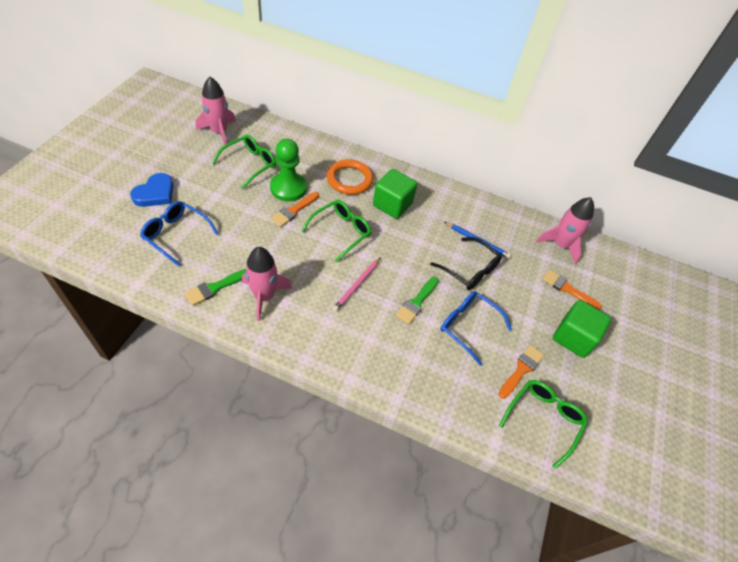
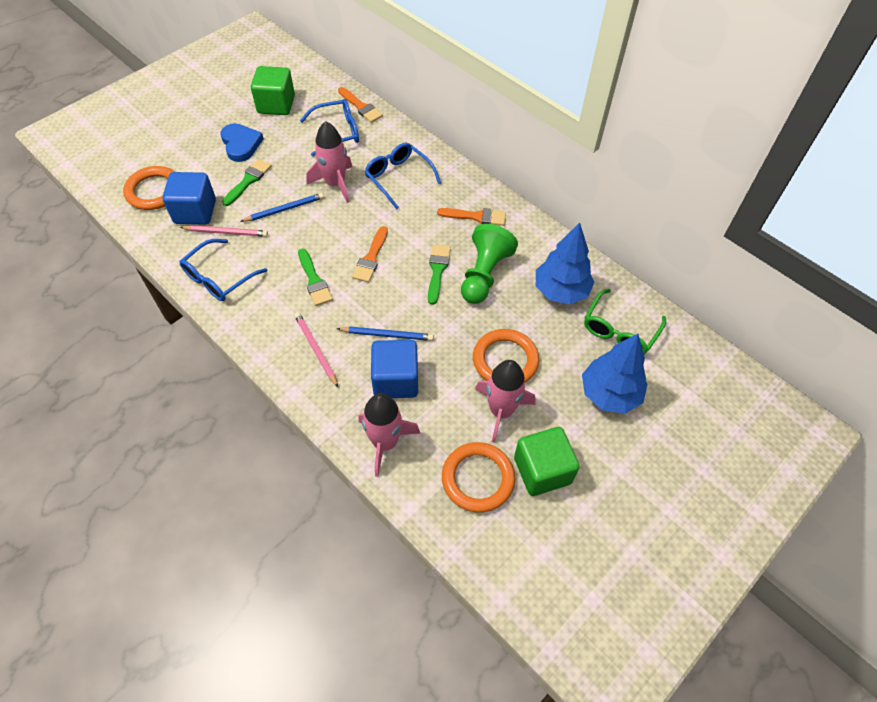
black glasses: 1 -> 0
blue cube: 0 -> 2
blue glasses: 2 -> 3
blue pencil: 1 -> 2
blue tree: 0 -> 2
green brush: 2 -> 3
green glasses: 3 -> 1
orange ring: 1 -> 3
pink pencil: 1 -> 2

